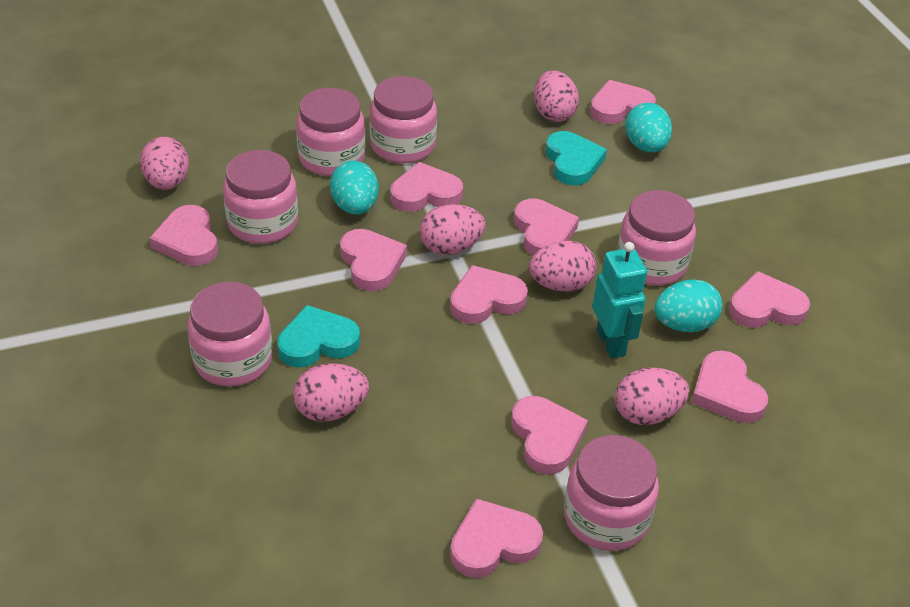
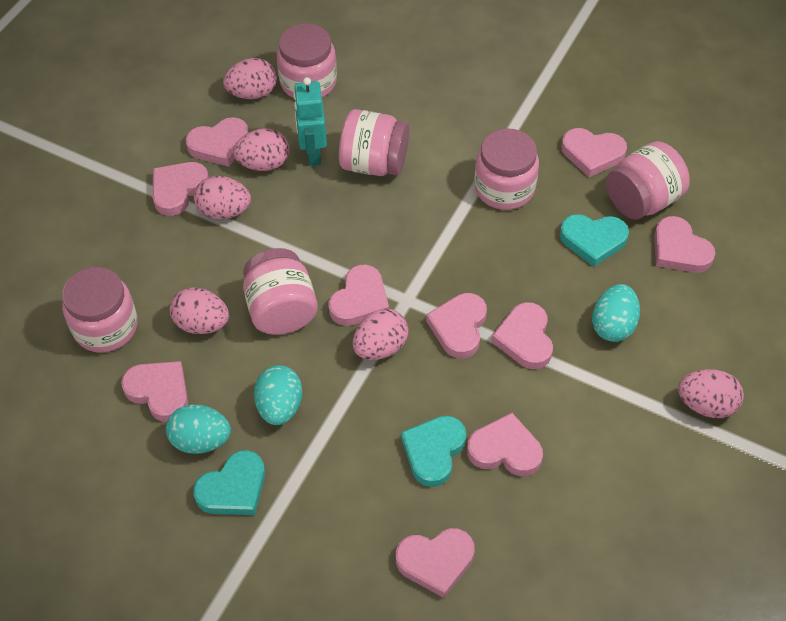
turquoise heart: 2 -> 3

